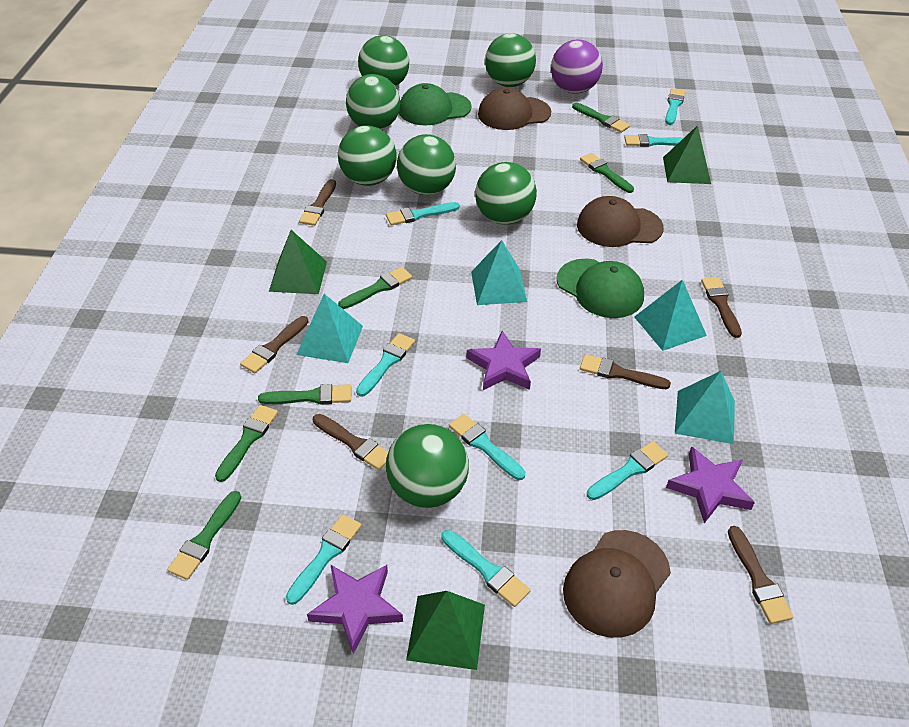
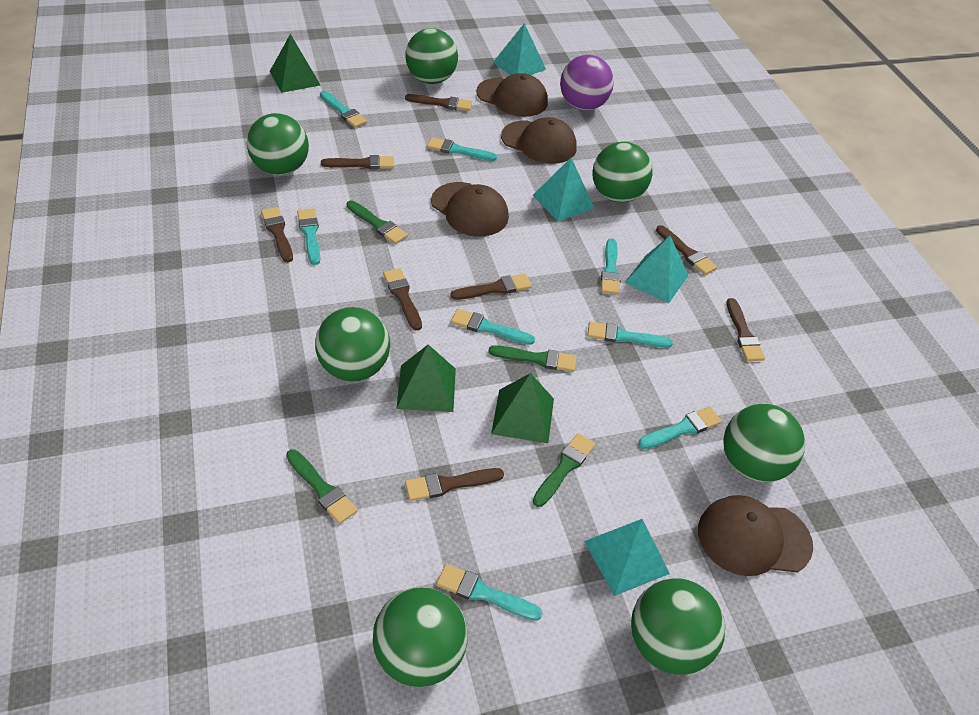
brown brush: 6 -> 8
brown cap: 3 -> 4
green brush: 6 -> 4
green cap: 2 -> 0
purple star: 3 -> 0

